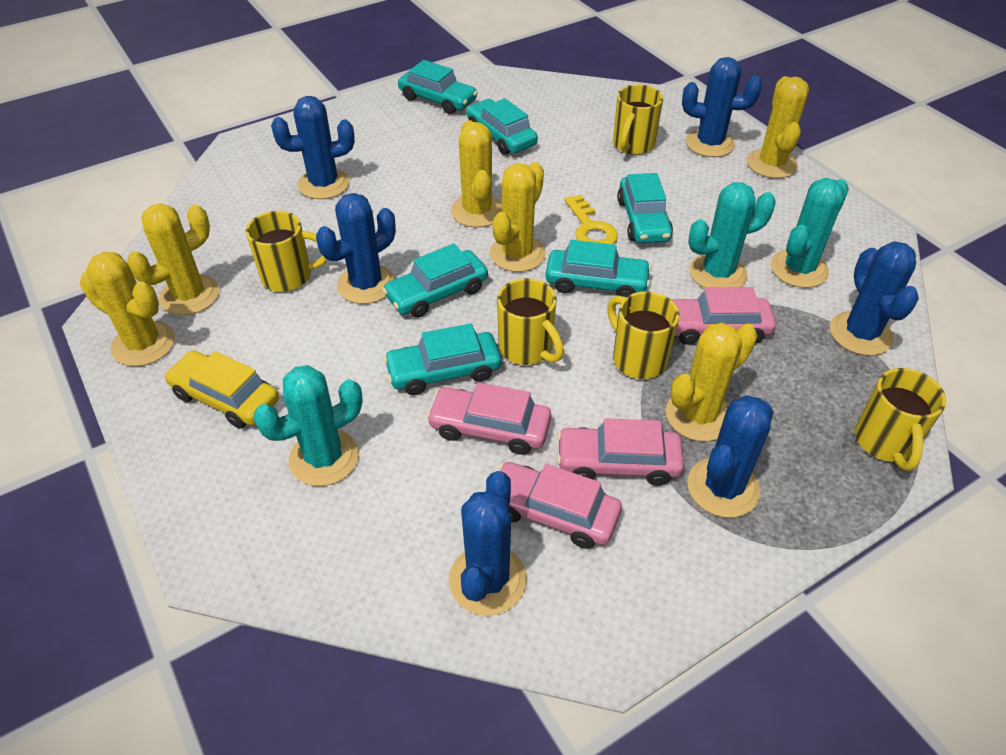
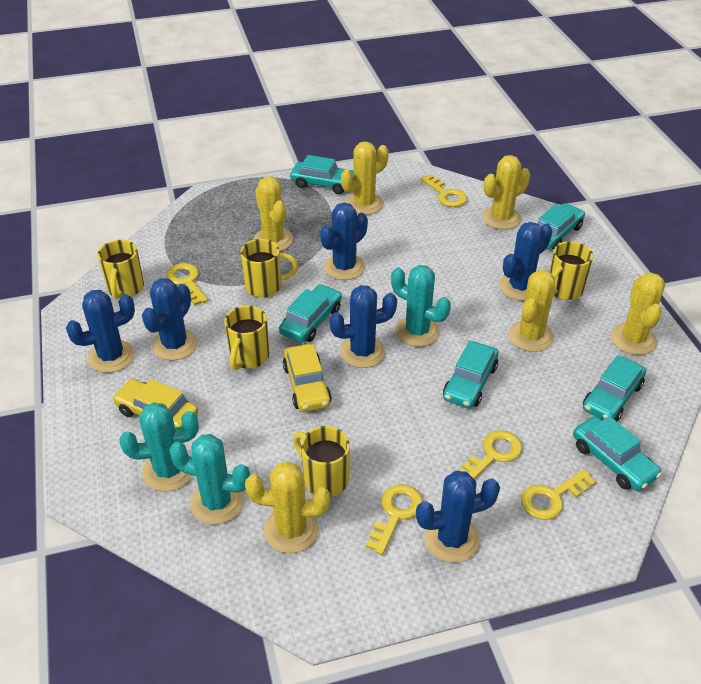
pink car: 4 -> 0
yellow car: 1 -> 2
yellow key: 1 -> 5

